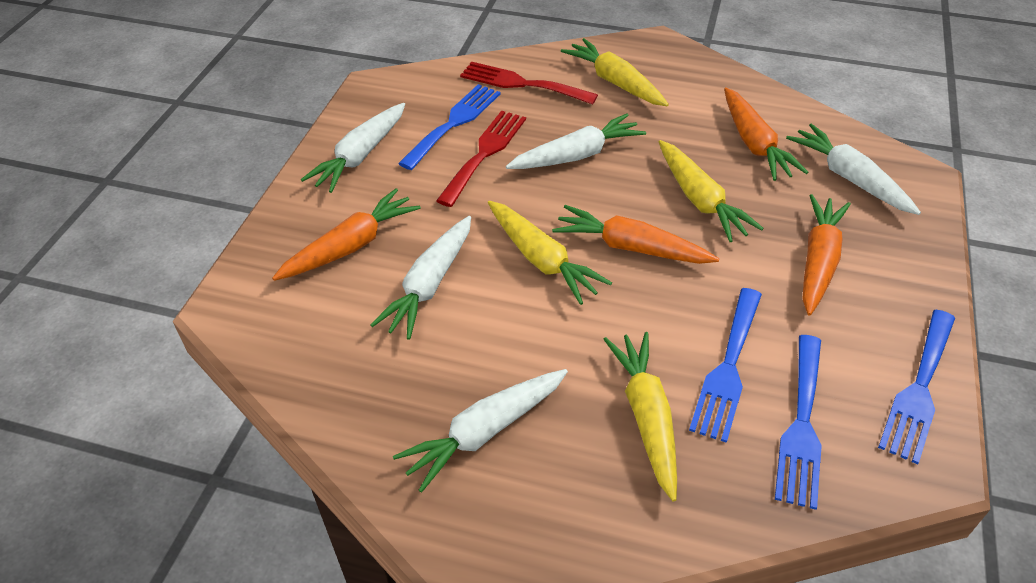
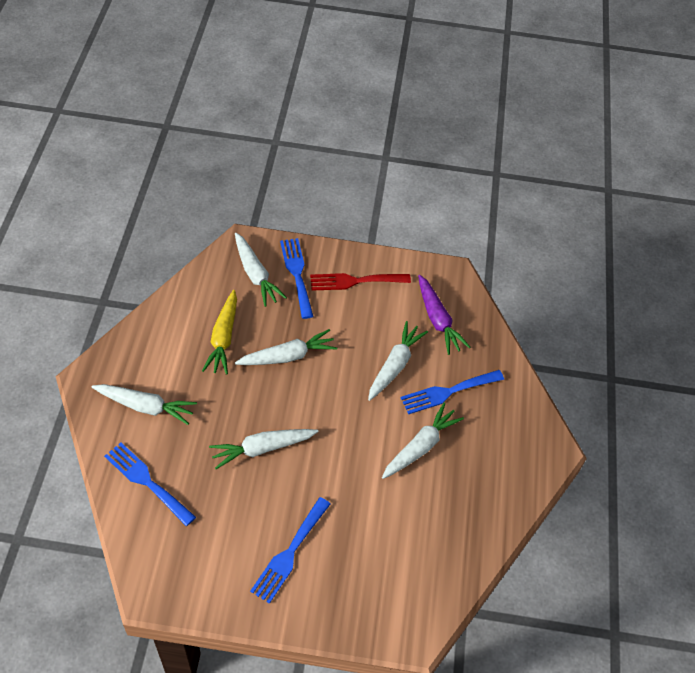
orange carrot: 4 -> 0
purple carrot: 0 -> 1
red fork: 2 -> 1
white carrot: 5 -> 6
yellow carrot: 4 -> 1

